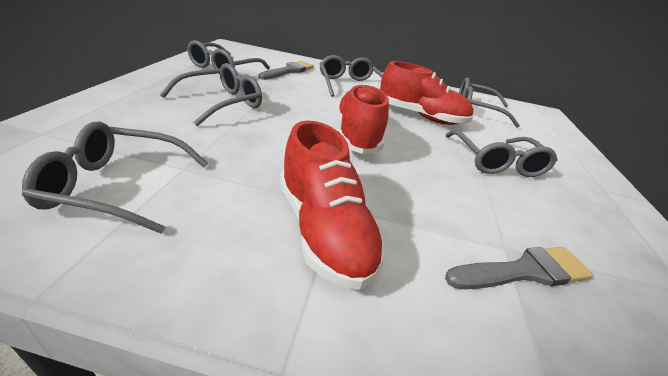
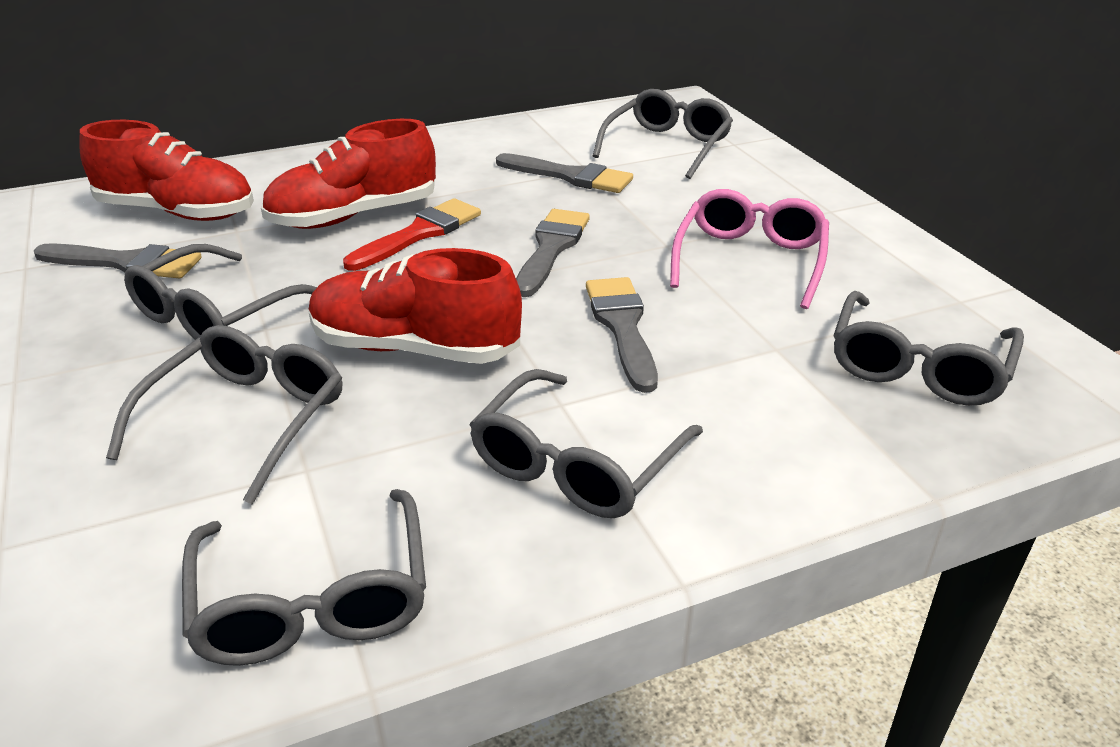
grey brush: 2 -> 4
pink glasses: 0 -> 1
red brush: 0 -> 1

